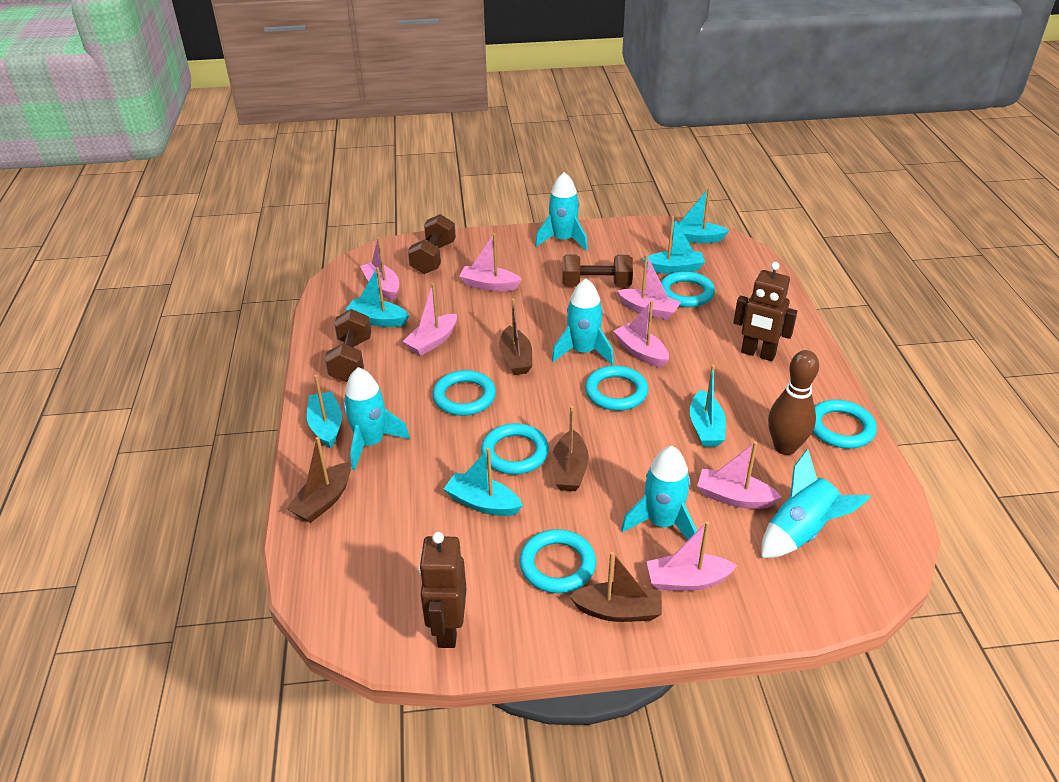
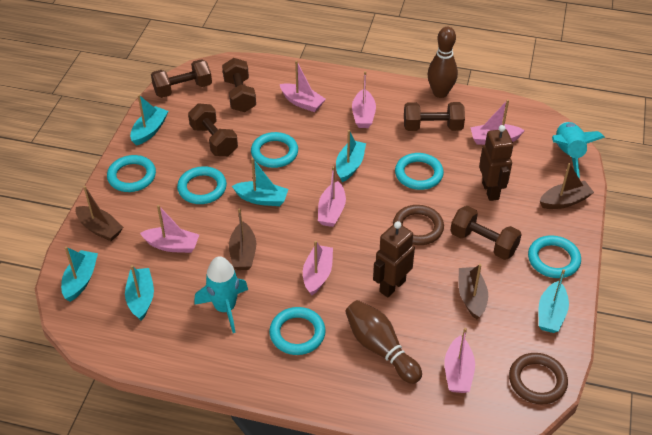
brown bowling pin: 1 -> 2
brown dumbbell: 3 -> 5
brown ring: 0 -> 2
turquoise rocket: 5 -> 2

